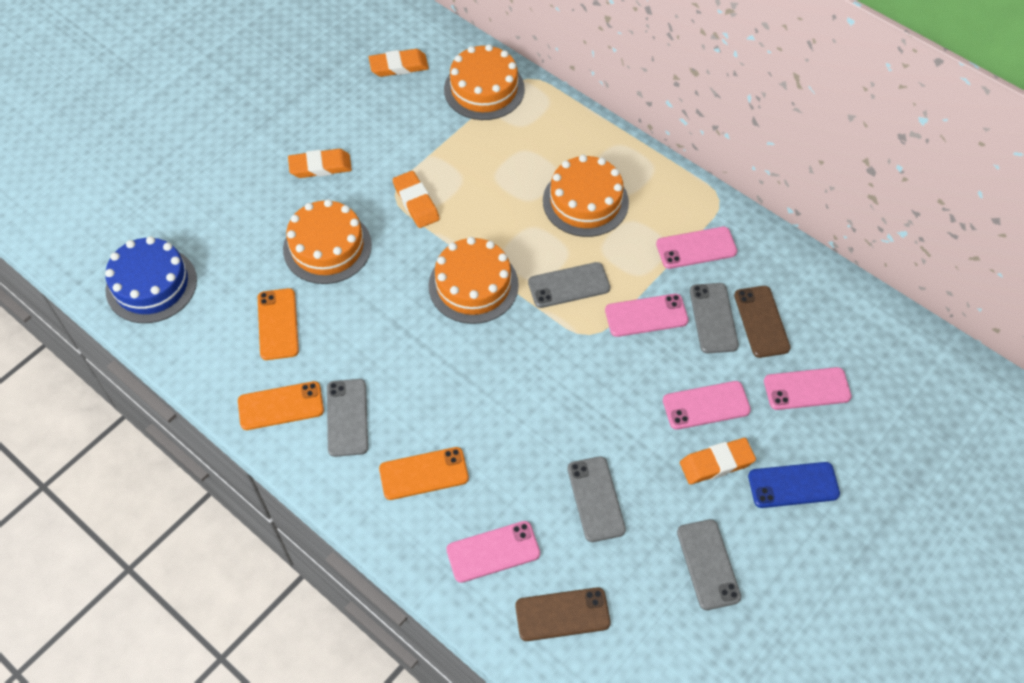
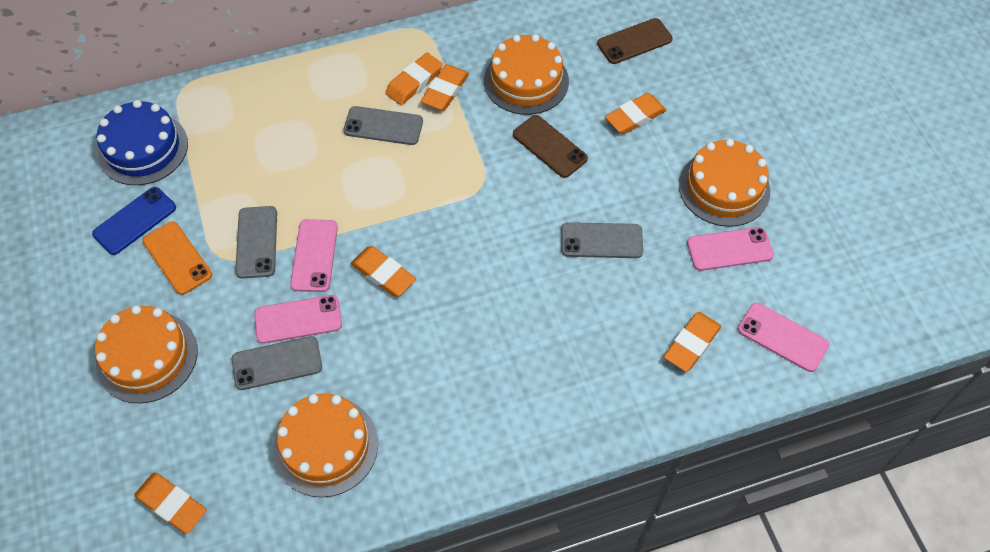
grey phone: 5 -> 4
orange eraser: 4 -> 6
orange phone: 3 -> 1
pink phone: 5 -> 4

